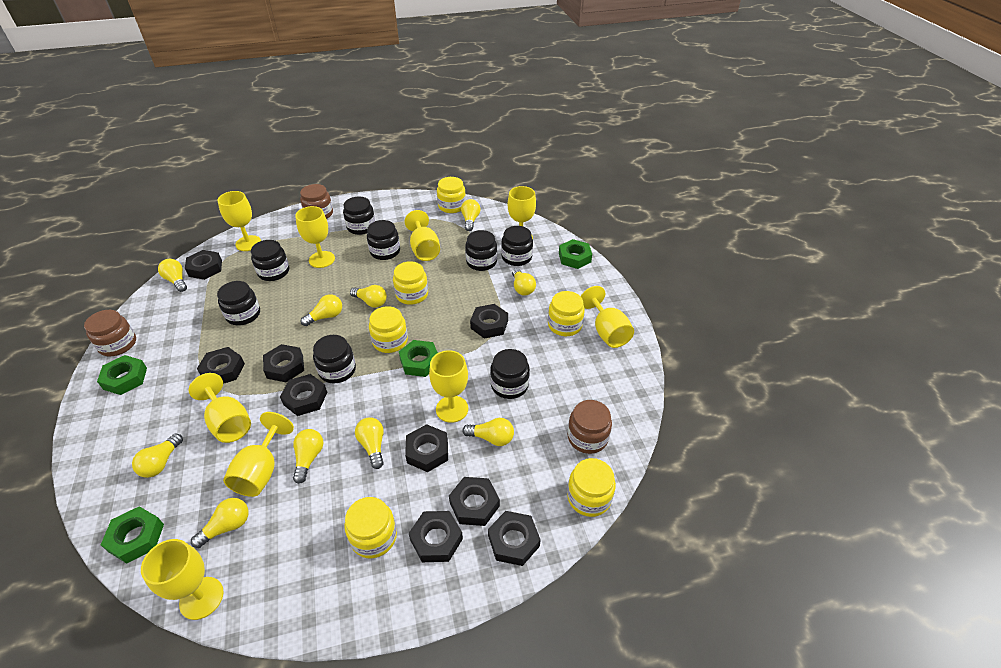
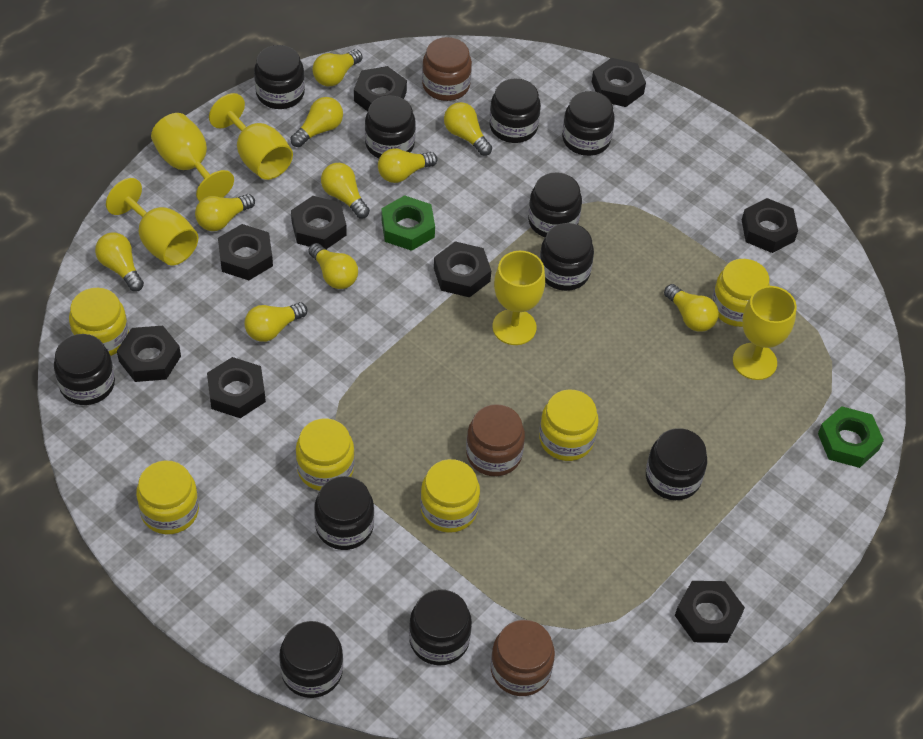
black jar: 8 -> 11
green nut: 4 -> 2
yellow goblet: 9 -> 5

